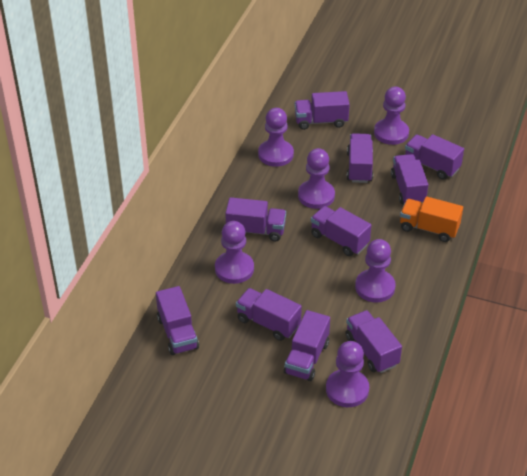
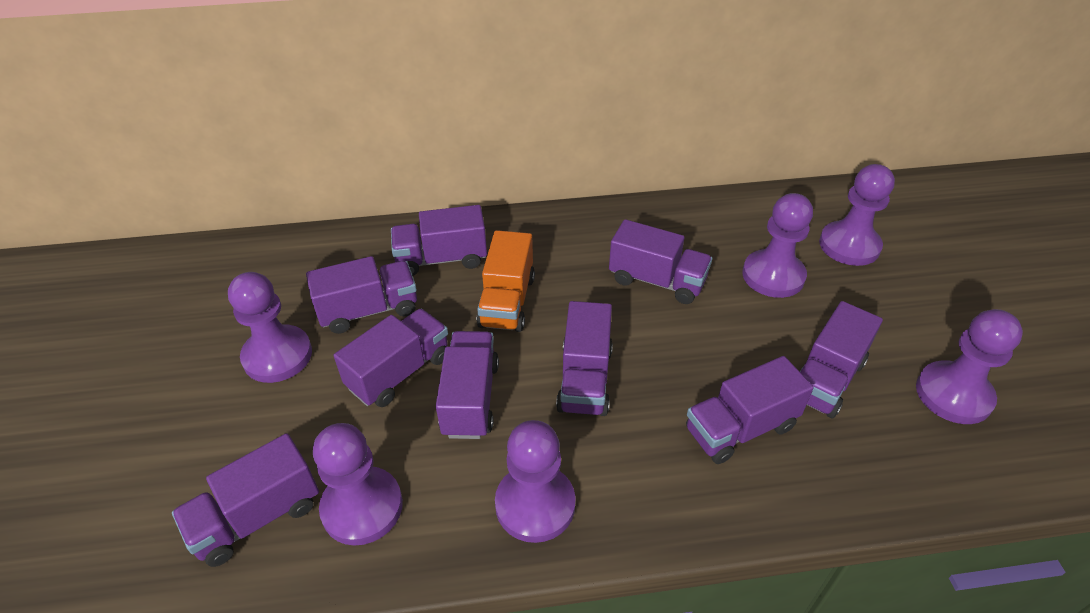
purple truck: 10 -> 9

